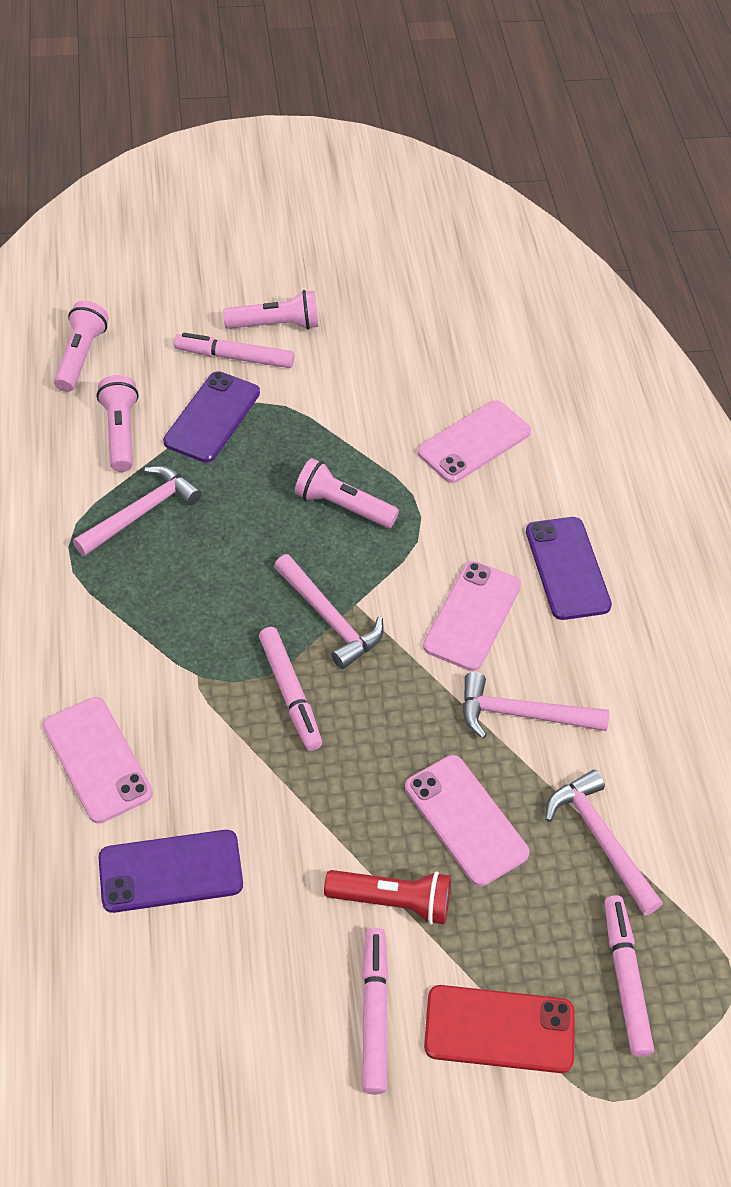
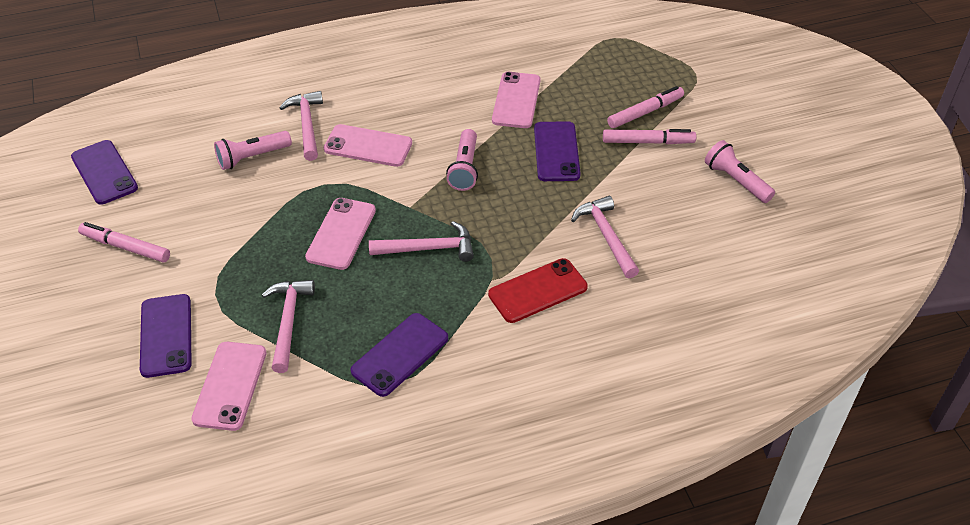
pink flashlight: 4 -> 3
pink marker: 4 -> 3
purple phone: 3 -> 4
red flashlight: 1 -> 0

